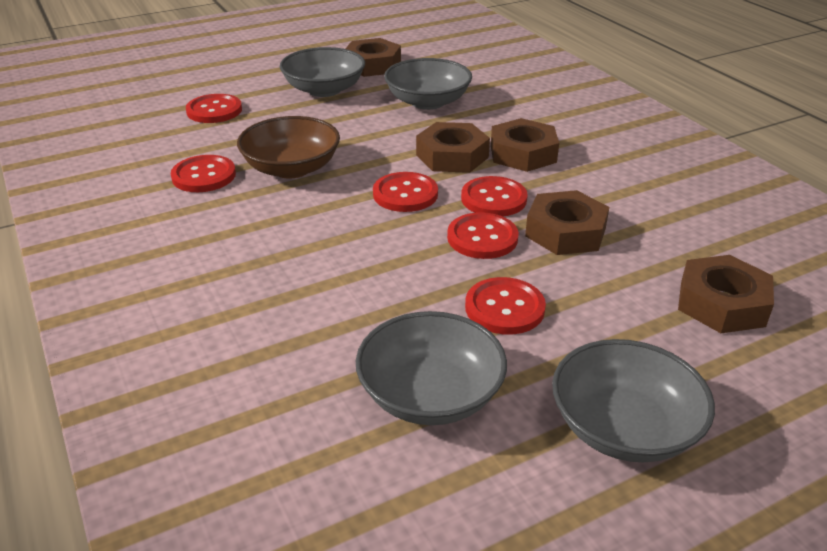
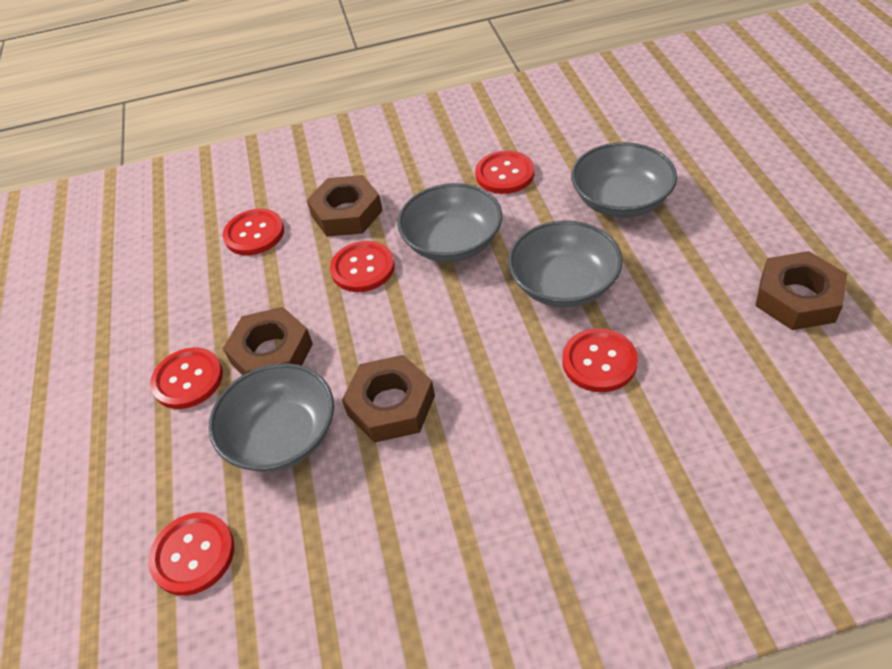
brown bowl: 1 -> 0
brown nut: 5 -> 4

